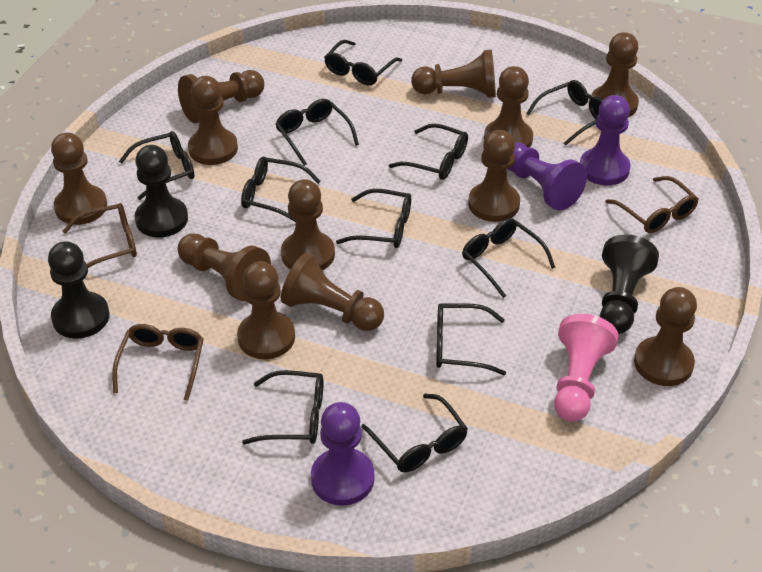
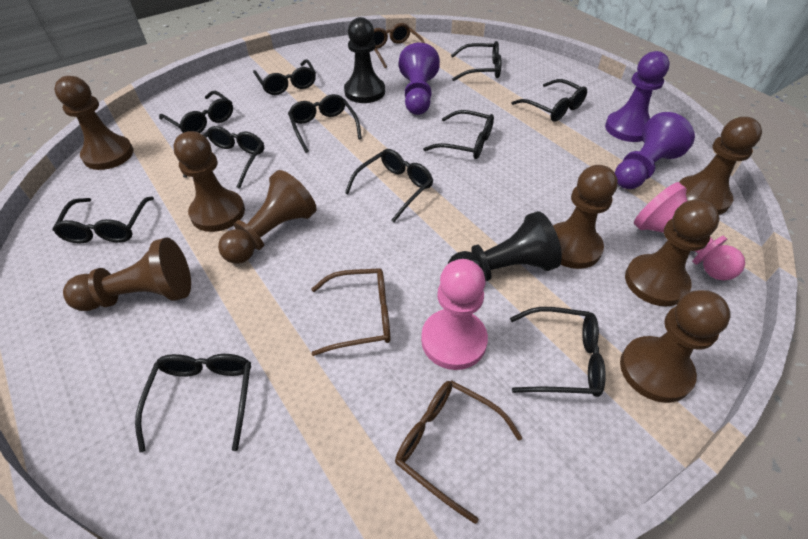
black pawn: 3 -> 2
brown pawn: 12 -> 8
pink pawn: 1 -> 2

